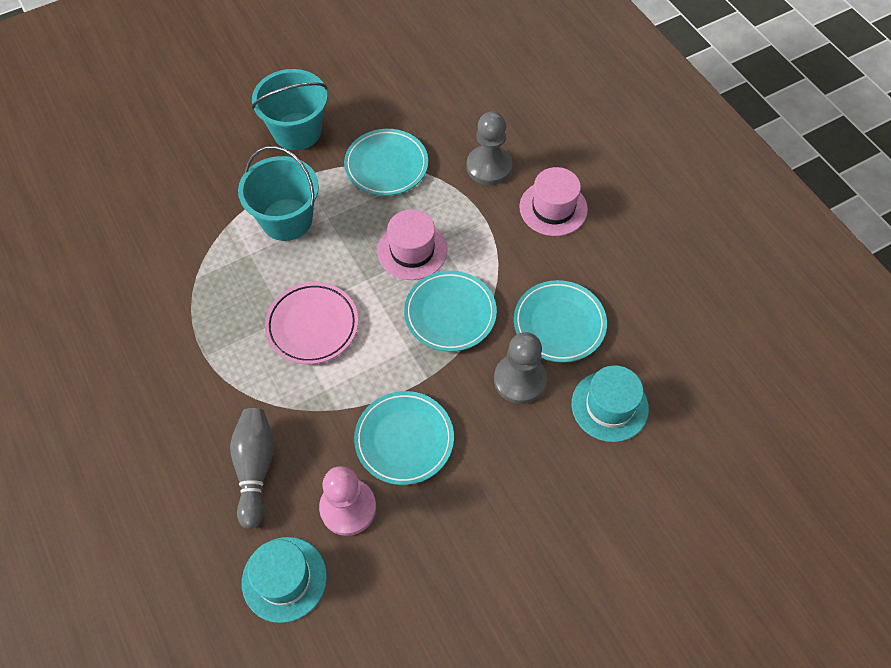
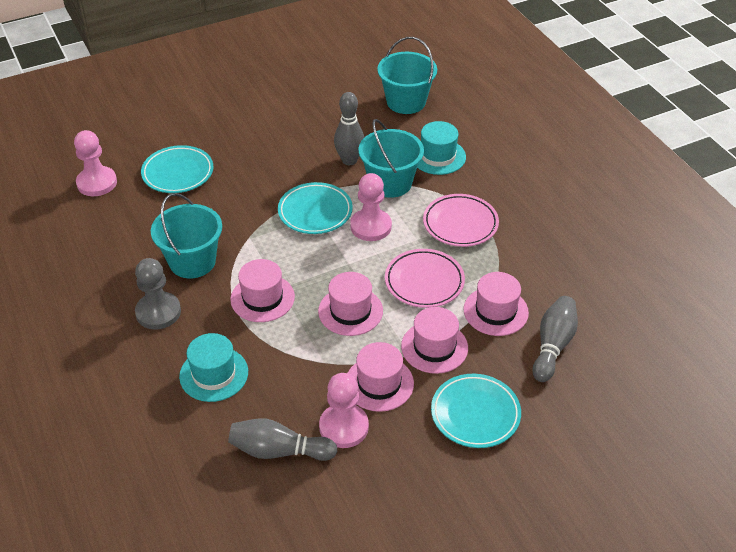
grey bowling pin: 1 -> 3
grey pawn: 2 -> 1
pink hat: 2 -> 5
pink pawn: 1 -> 3
pink plate: 1 -> 2
turquoise bucket: 2 -> 3
turquoise plate: 4 -> 3

